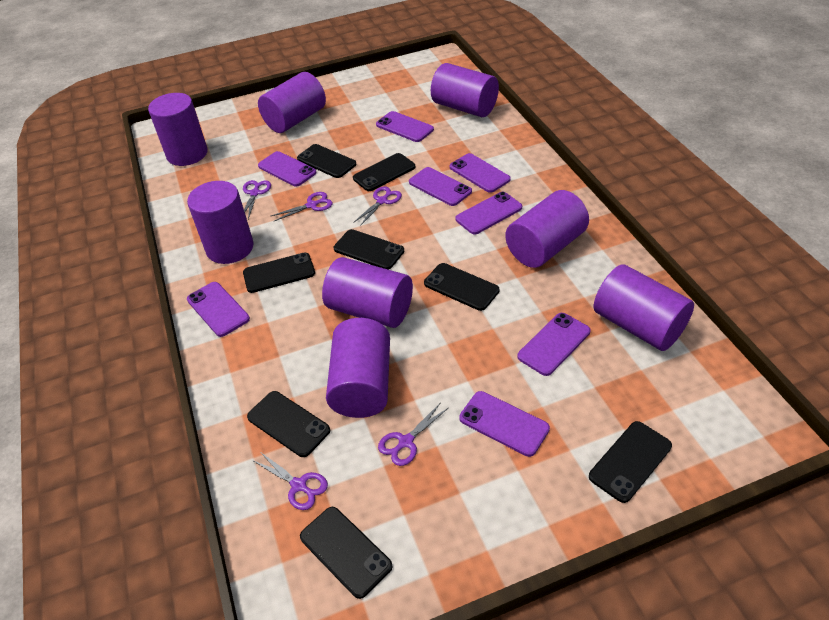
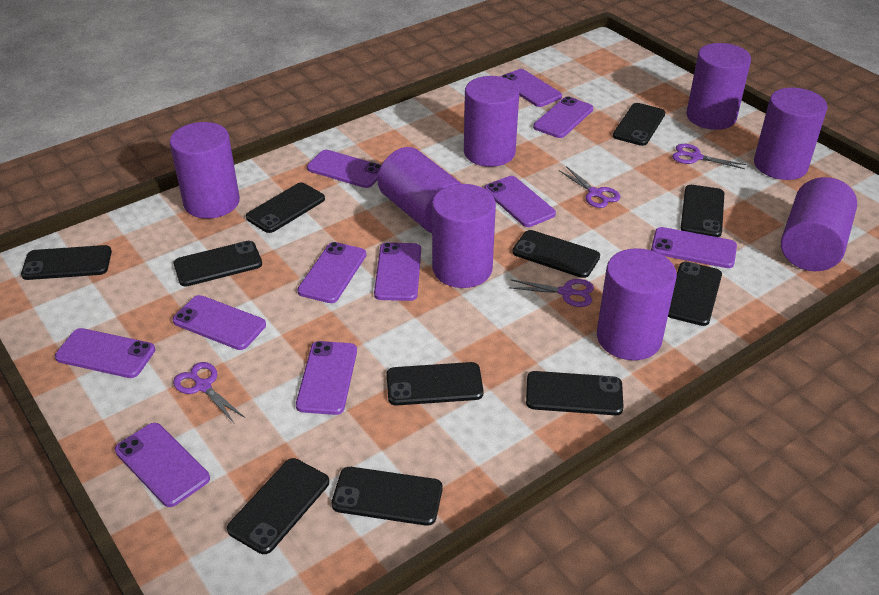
black phone: 8 -> 11
purple phone: 8 -> 11
purple scissors: 5 -> 4

